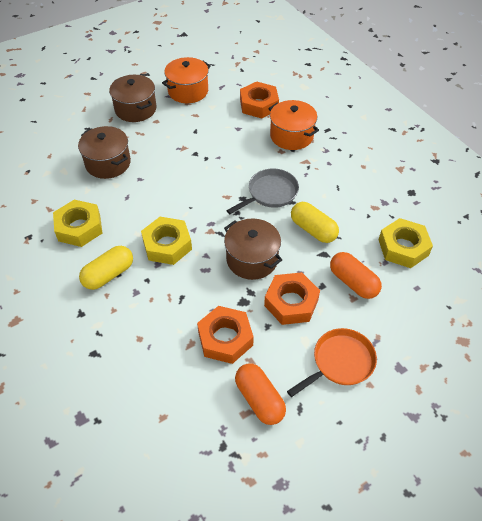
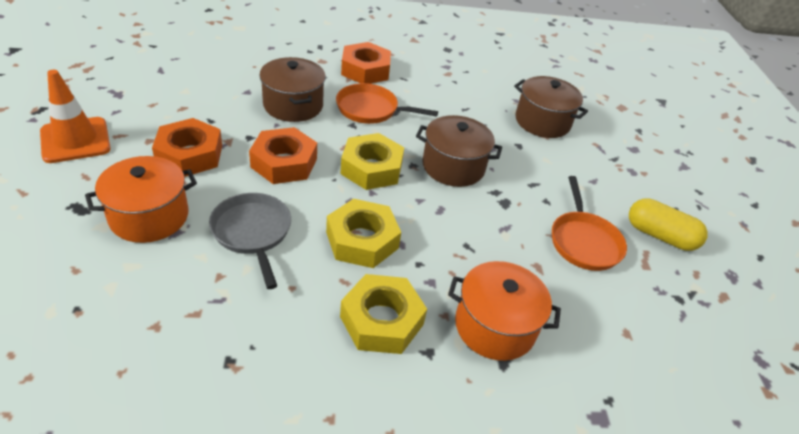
orange capsule: 2 -> 0
orange pan: 1 -> 2
orange traffic cone: 0 -> 1
yellow capsule: 2 -> 1

